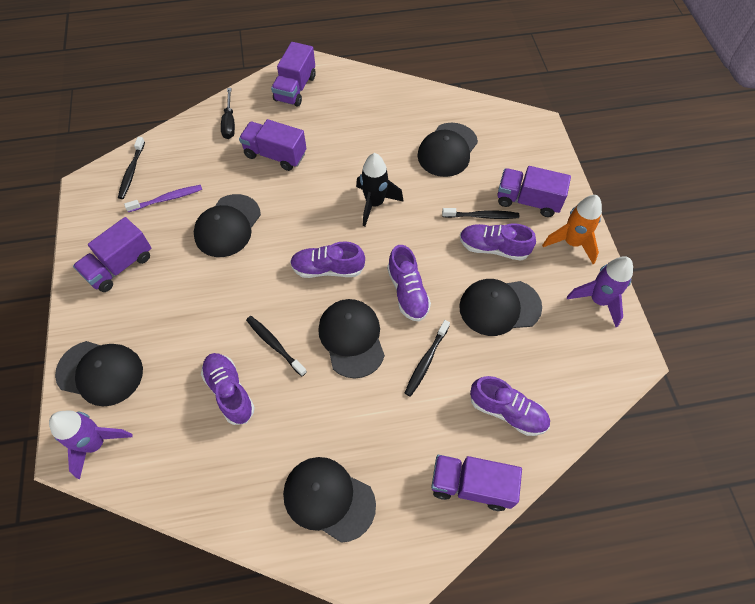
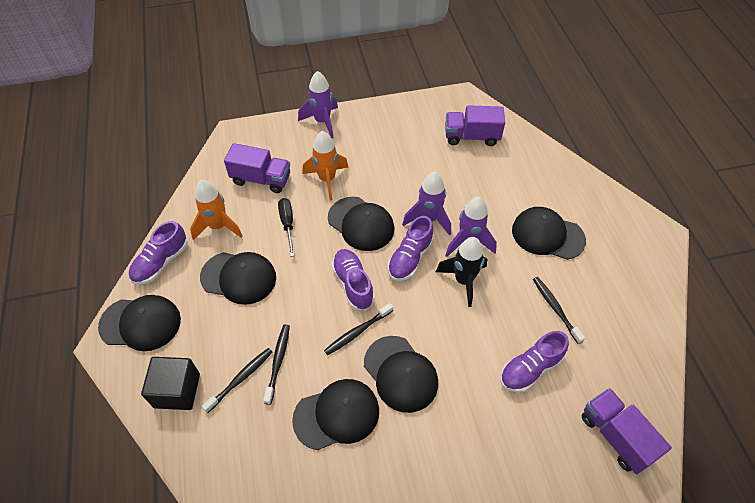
black cube: 0 -> 1
orange rocket: 1 -> 2
purple rocket: 2 -> 3
purple shoe: 5 -> 4
purple toothbrush: 1 -> 0
purple truck: 5 -> 3

